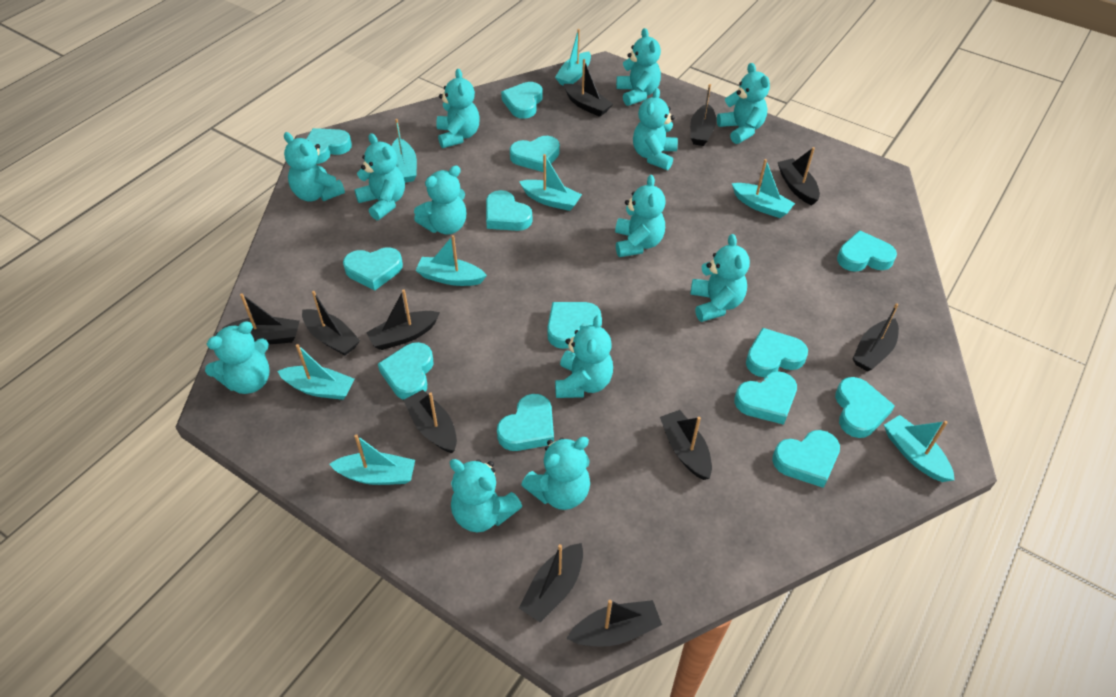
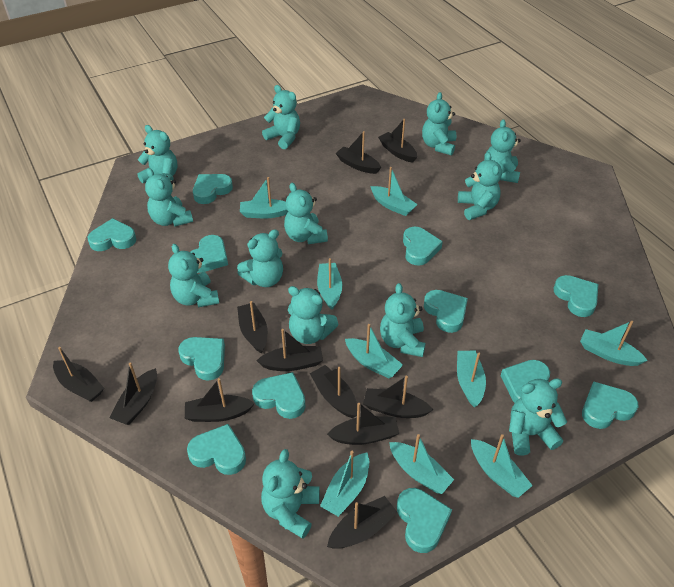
turquoise boat: 8 -> 9
turquoise heart: 13 -> 12

